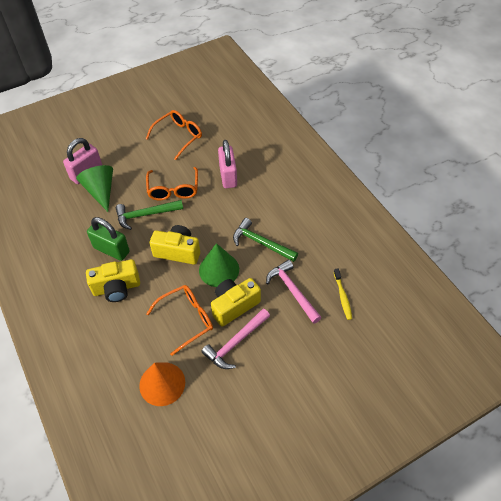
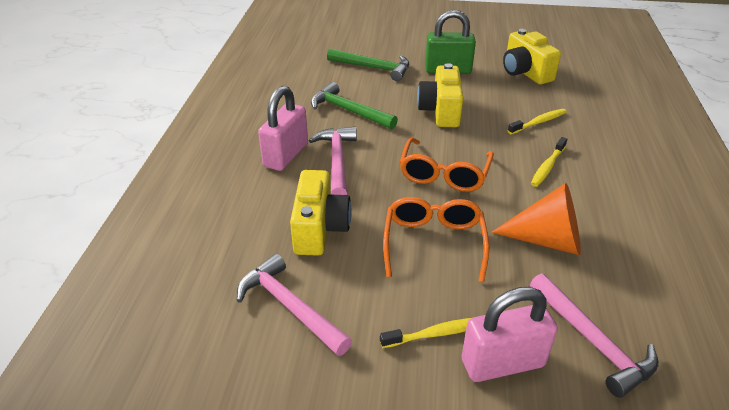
green cone: 2 -> 0
orange glasses: 3 -> 2
pink hammer: 2 -> 3
yellow toothbrush: 1 -> 3

